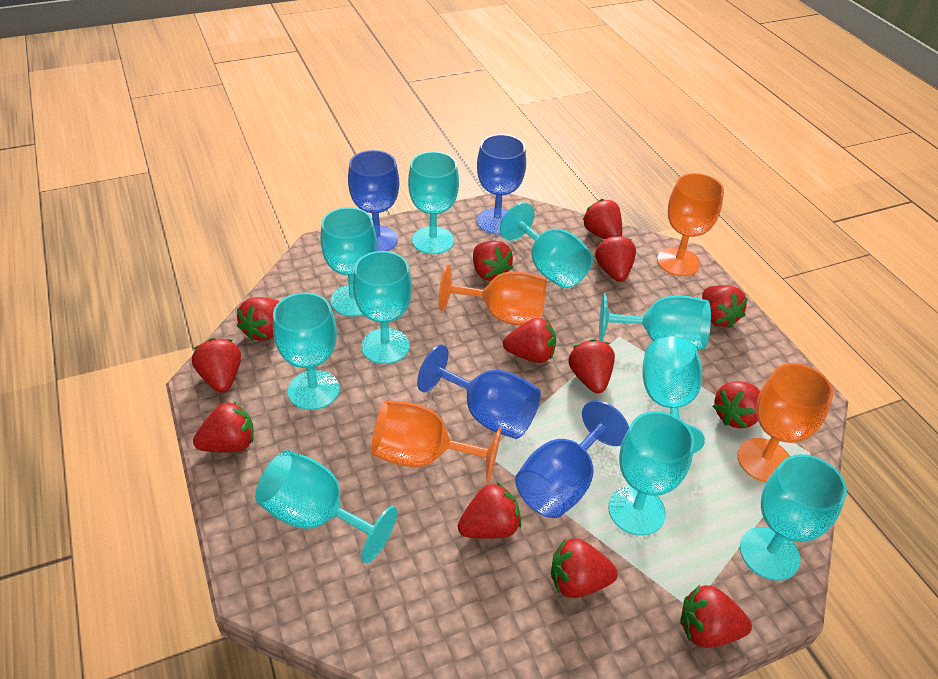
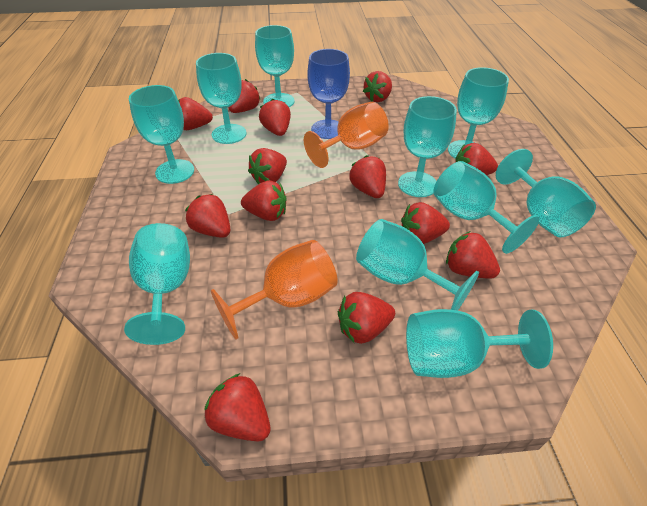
blue goblet: 4 -> 1
orange goblet: 4 -> 2

